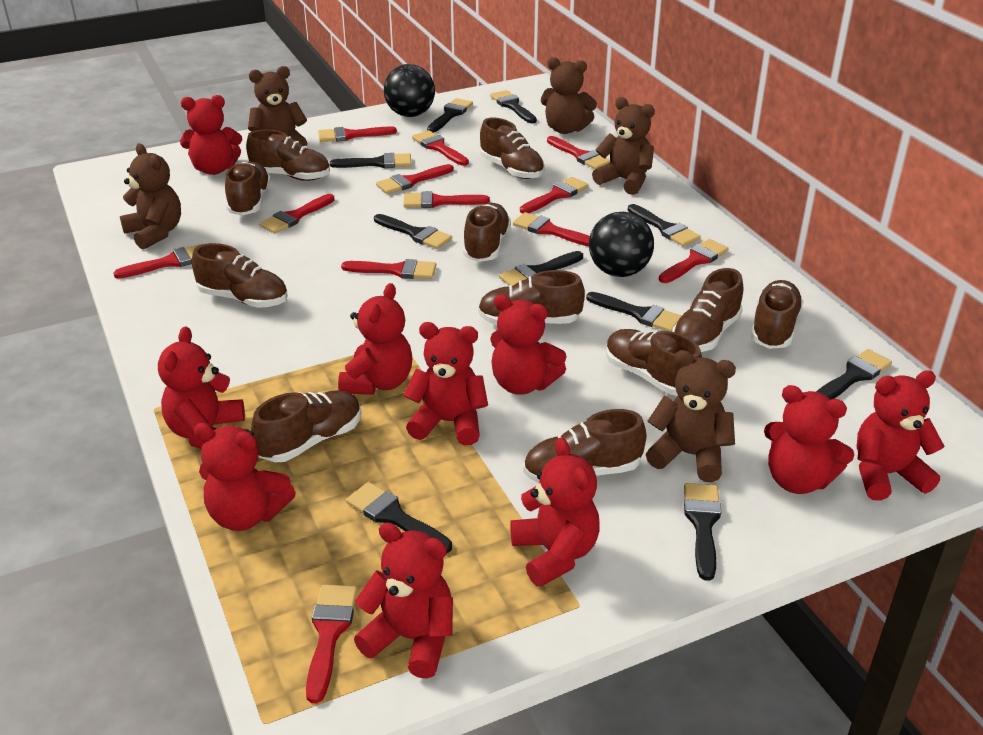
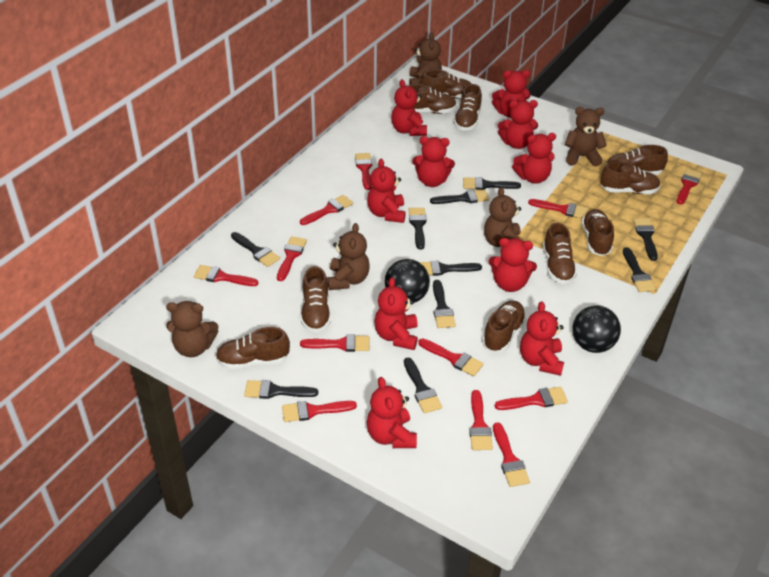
brown shoe: 11 -> 10

